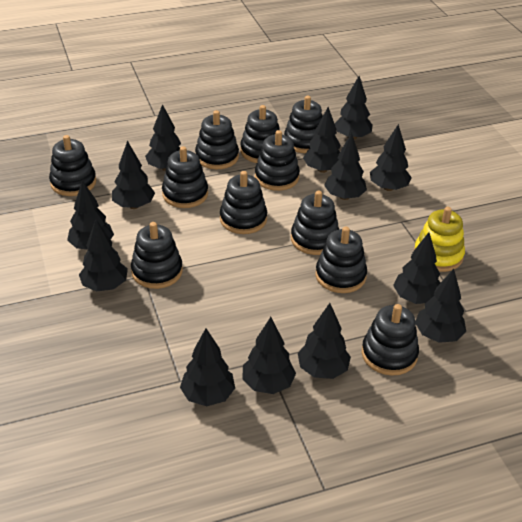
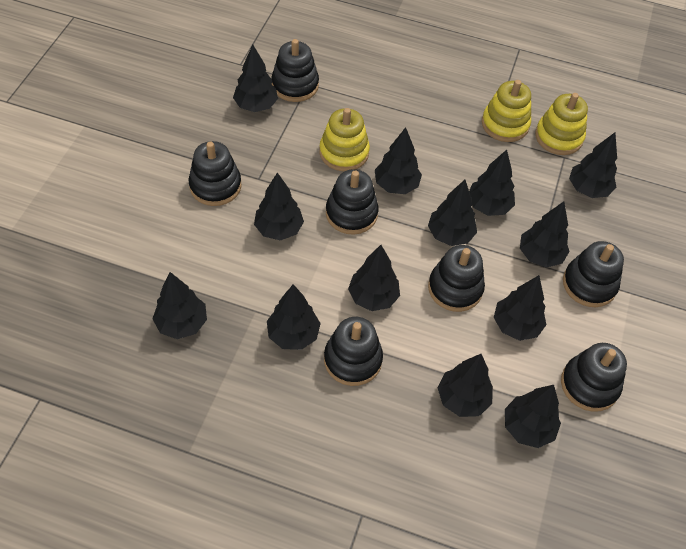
black stacking toy: 11 -> 7
yellow stacking toy: 1 -> 3

